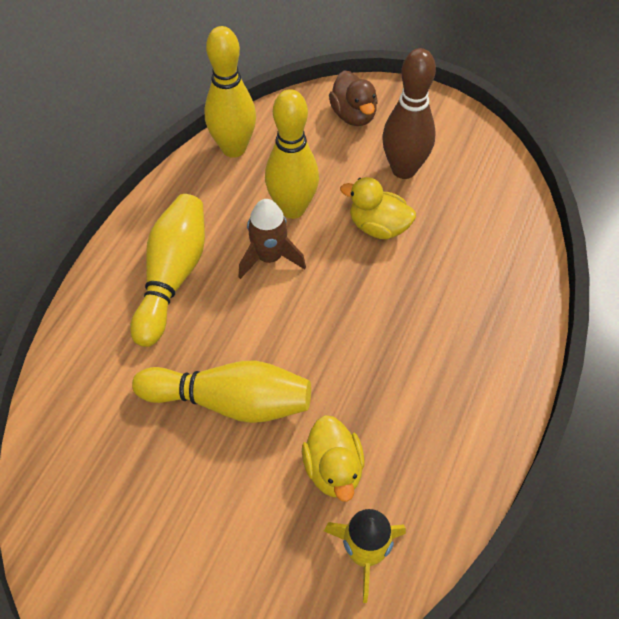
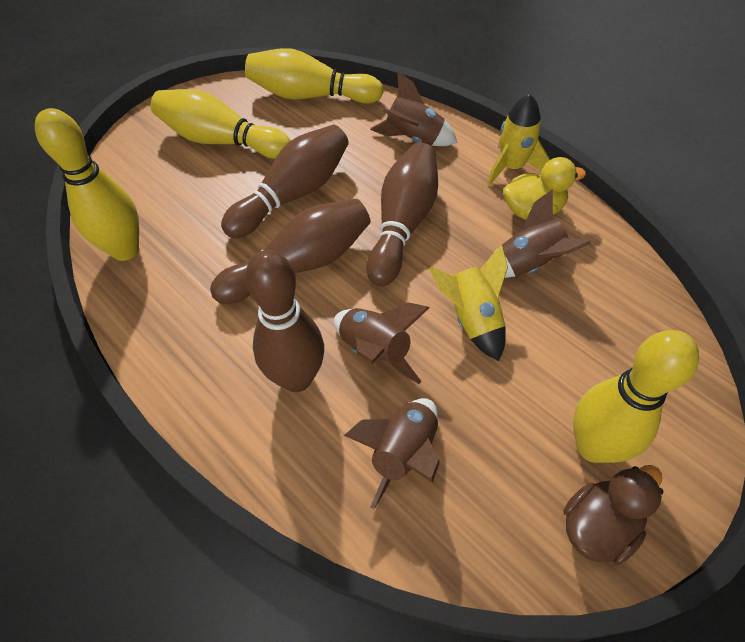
brown bowling pin: 1 -> 4
brown rocket: 1 -> 4
yellow duck: 2 -> 1
yellow rocket: 1 -> 2

